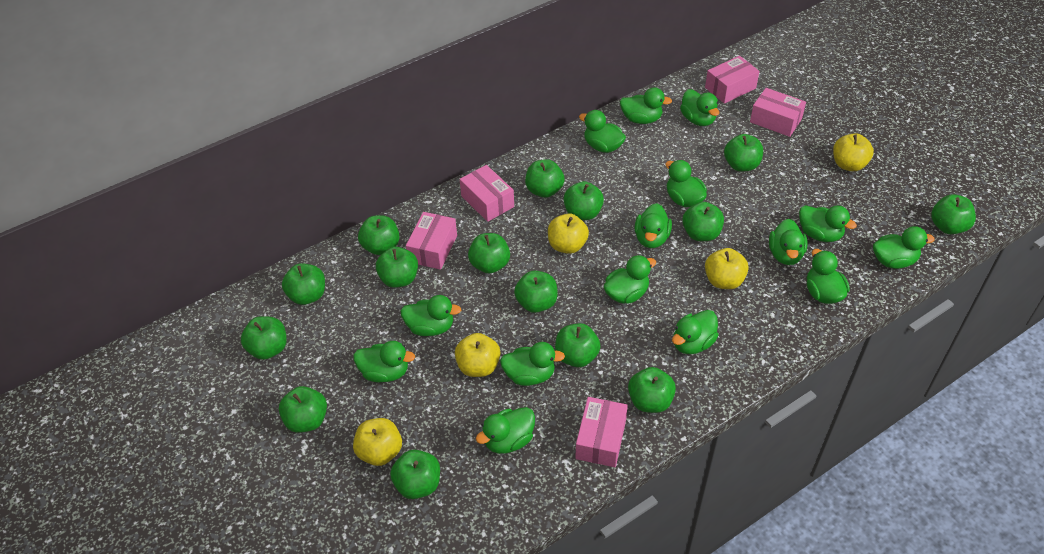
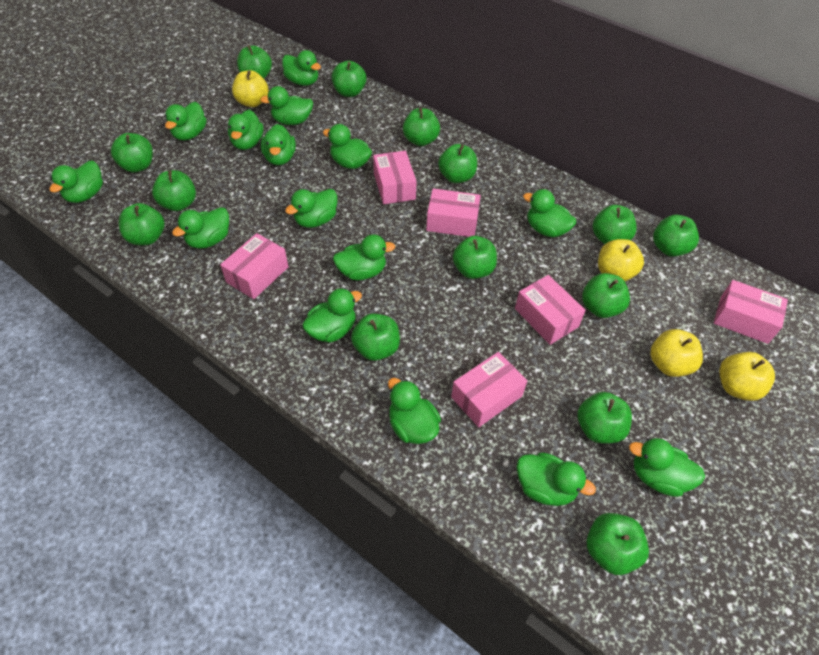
green apple: 15 -> 14
pink box: 5 -> 6
yellow apple: 5 -> 4

